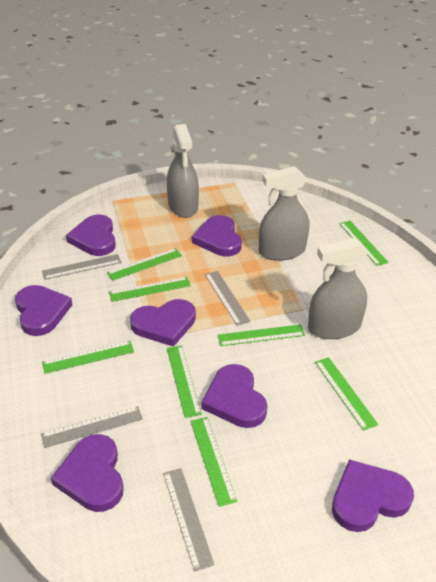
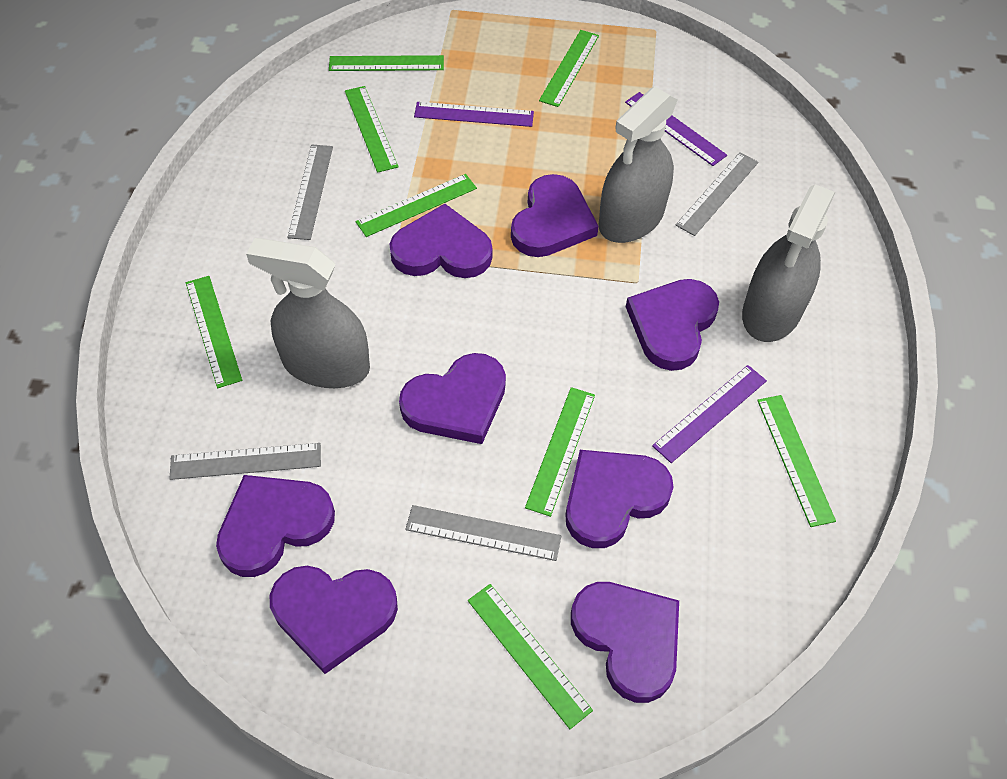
purple heart: 7 -> 8
purple ruler: 0 -> 3

